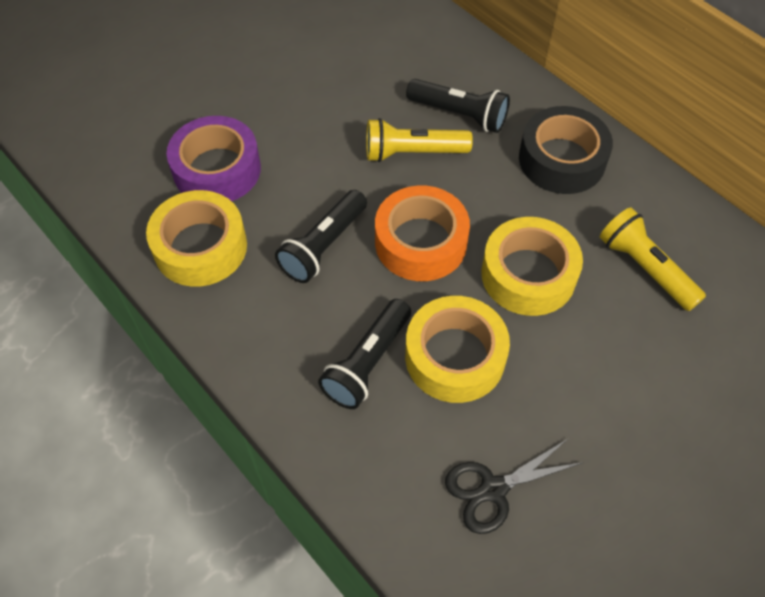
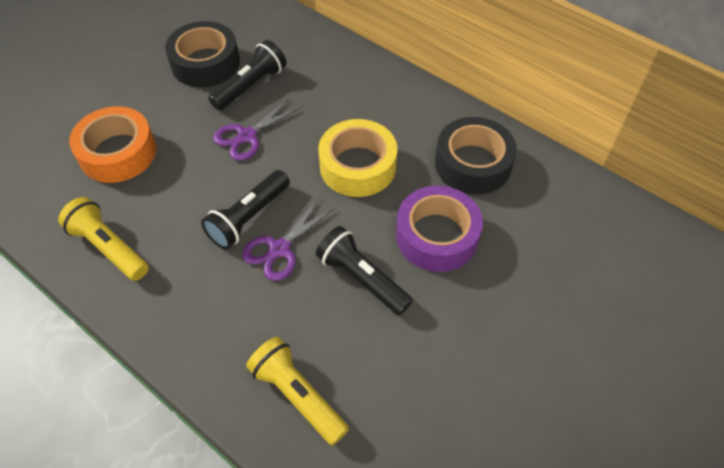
black scissors: 1 -> 0
black tape: 1 -> 2
purple scissors: 0 -> 2
yellow tape: 3 -> 1

